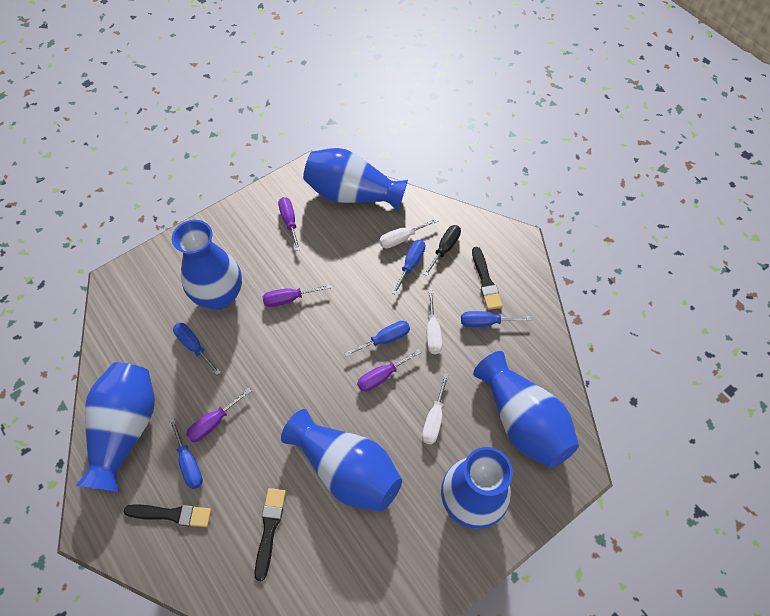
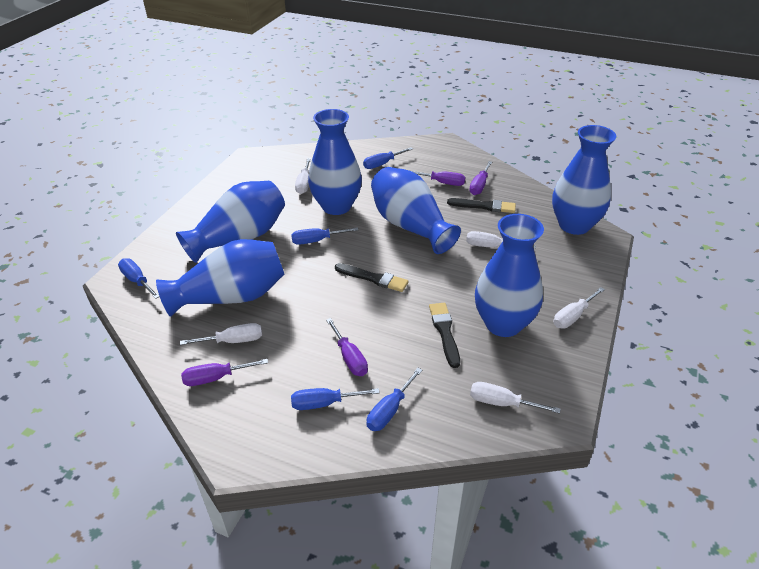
black screwdriver: 1 -> 0
white screwdriver: 3 -> 5

